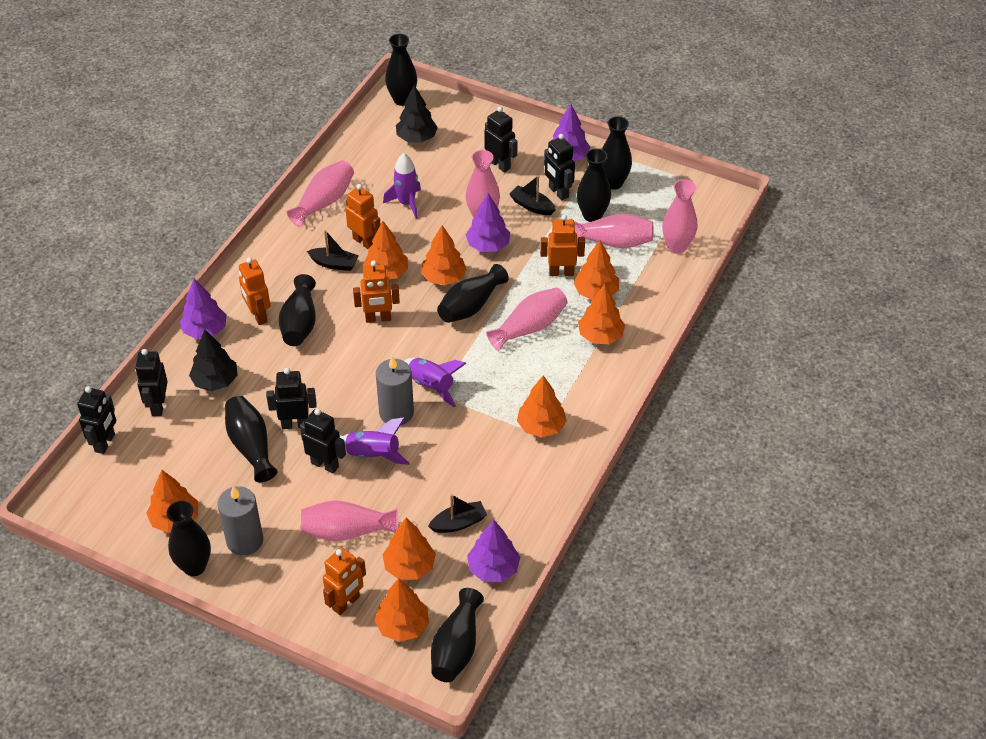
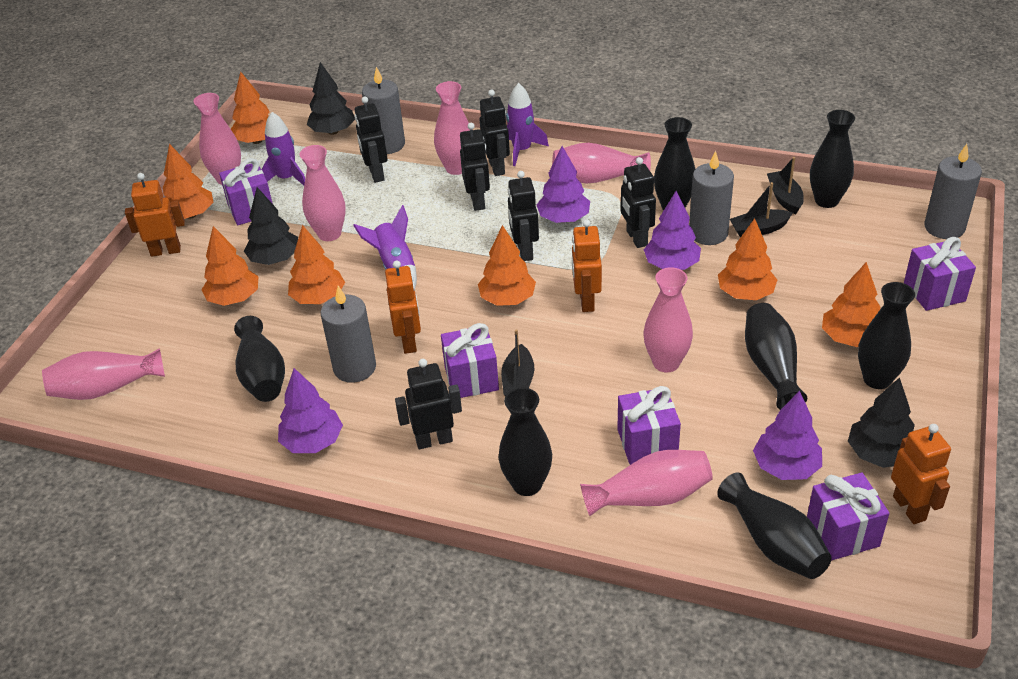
black tree: 2 -> 3
black vase: 8 -> 7
grey candle: 2 -> 4
orange robot: 5 -> 4
orange tree: 8 -> 7
pink vase: 6 -> 7
purple gift: 0 -> 5

